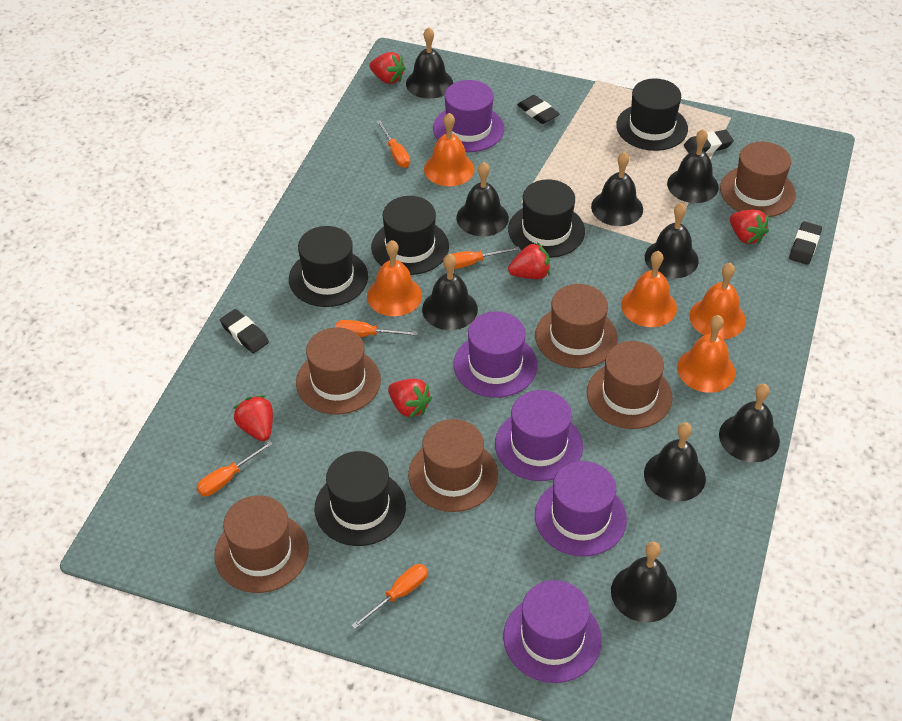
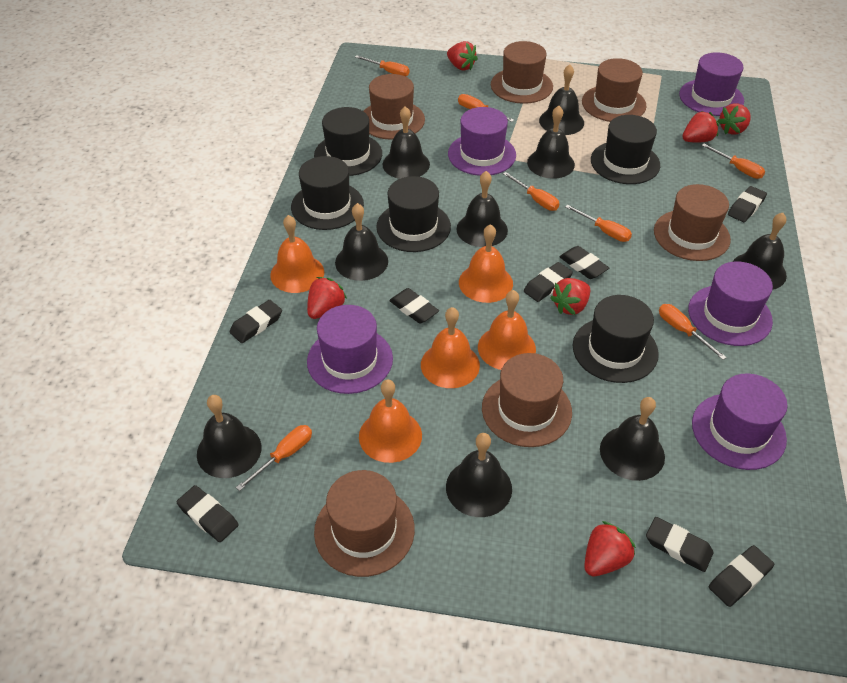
black eraser: 4 -> 8
orange screwdriver: 5 -> 7
red strawberry: 5 -> 6

